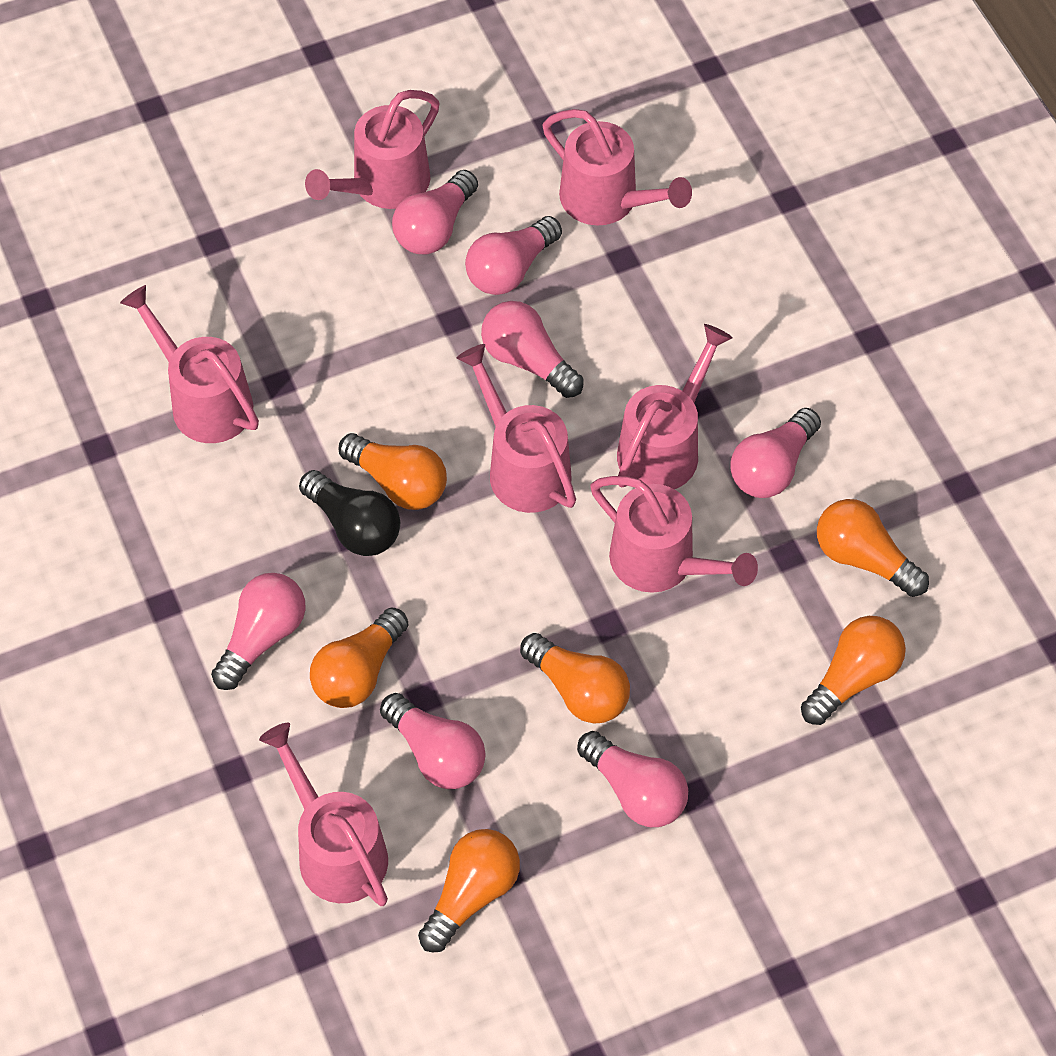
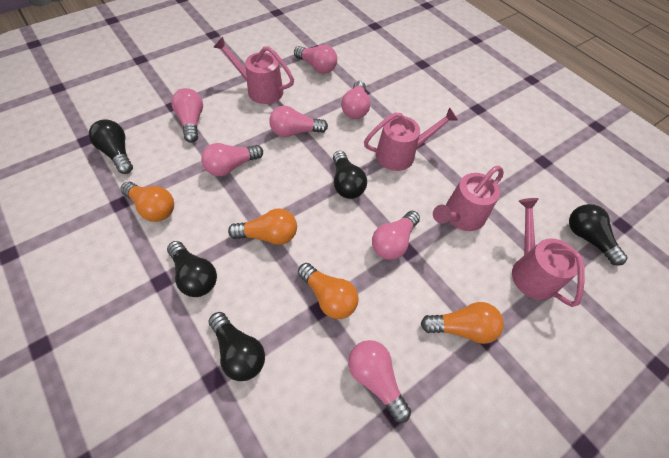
black light bulb: 1 -> 5
orange light bulb: 6 -> 4
pink watering can: 7 -> 4

